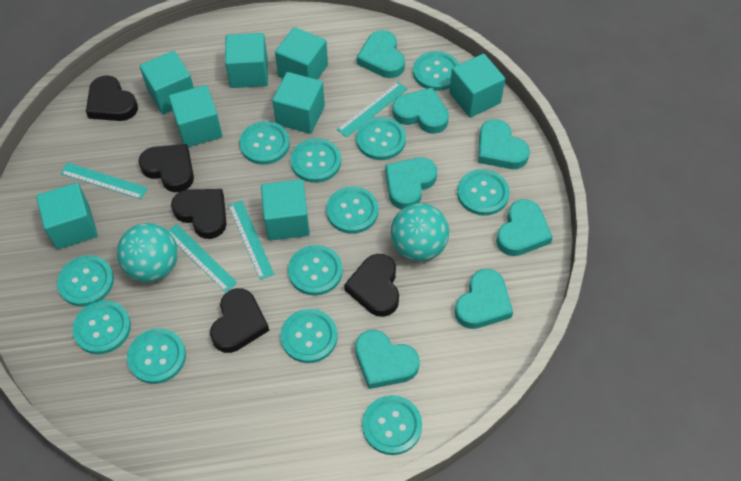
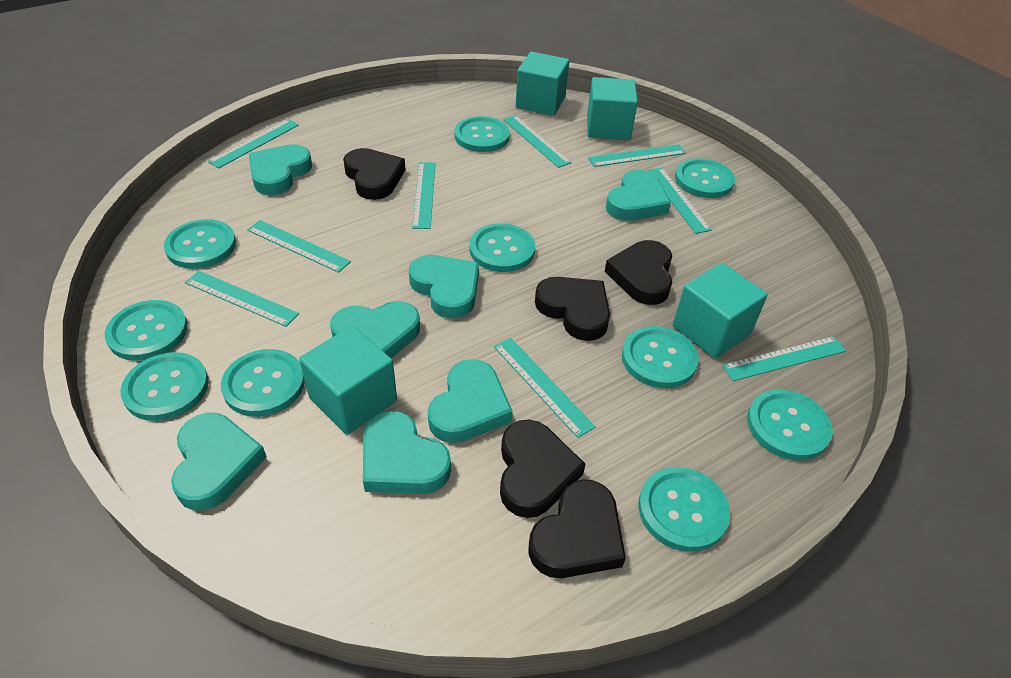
turquoise ball: 2 -> 0
turquoise button: 12 -> 10
turquoise cube: 8 -> 4
turquoise ruler: 4 -> 9

